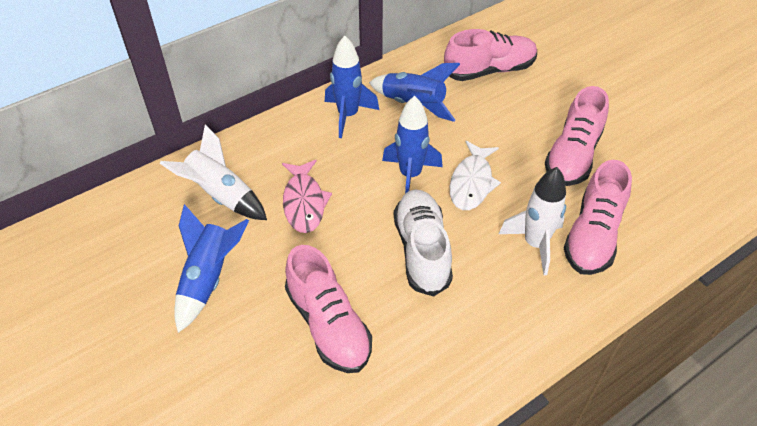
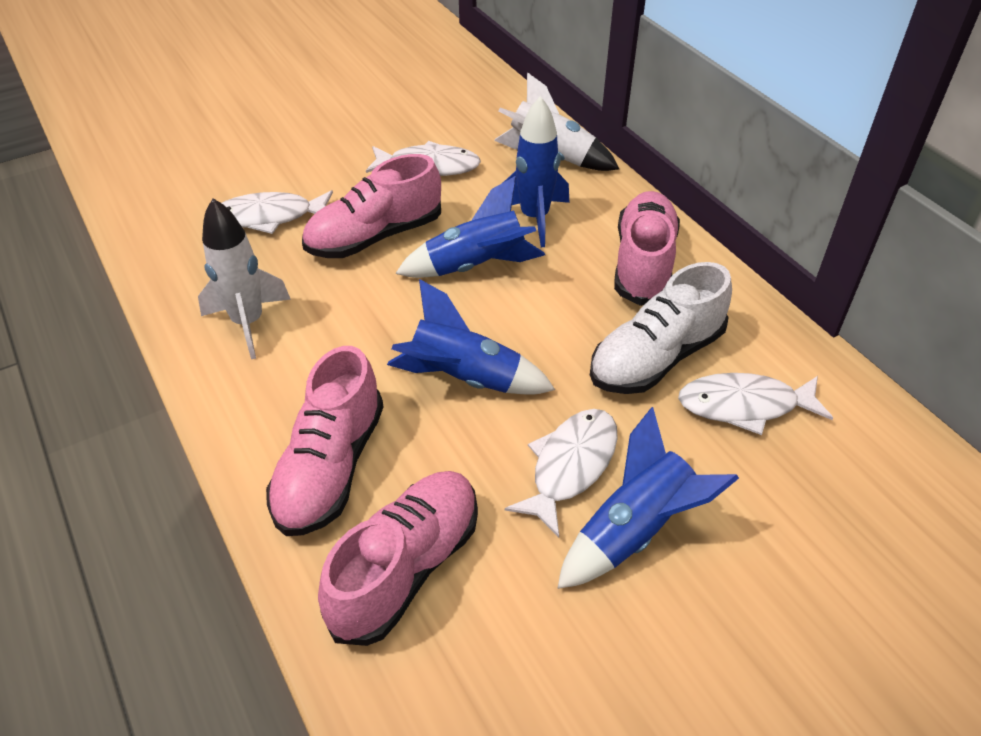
pink fish: 1 -> 0
white fish: 1 -> 4

